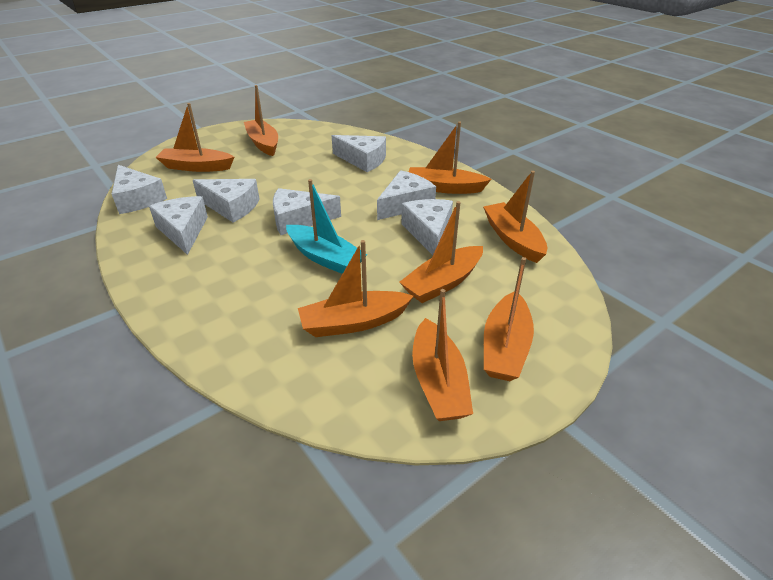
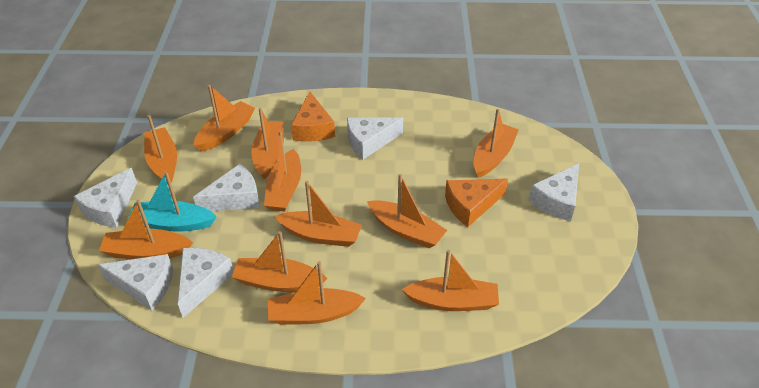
orange boat: 8 -> 11
orange cheese: 0 -> 2
white cheese: 7 -> 6

